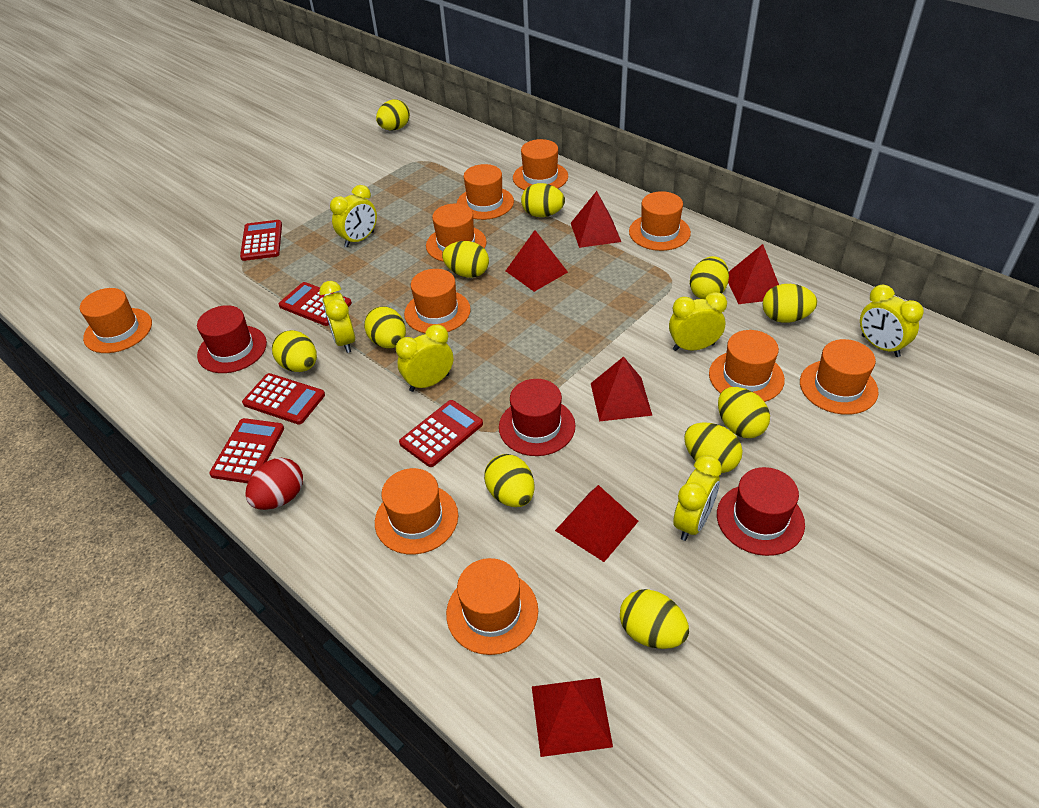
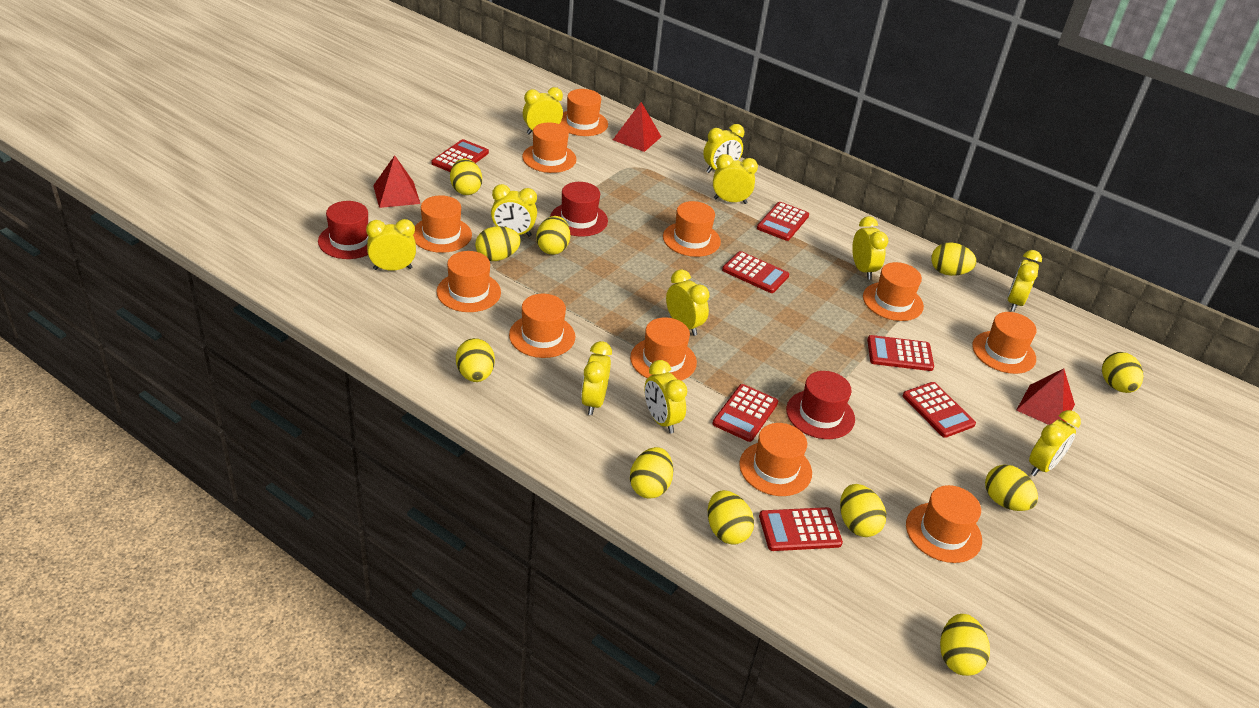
orange hat: 10 -> 11
red calculator: 5 -> 7
red egg: 1 -> 0
red pyramid: 6 -> 3
yellow clock: 6 -> 11

